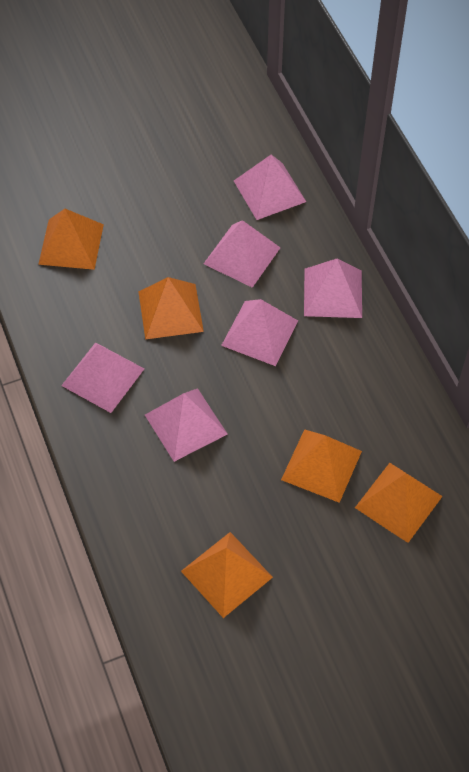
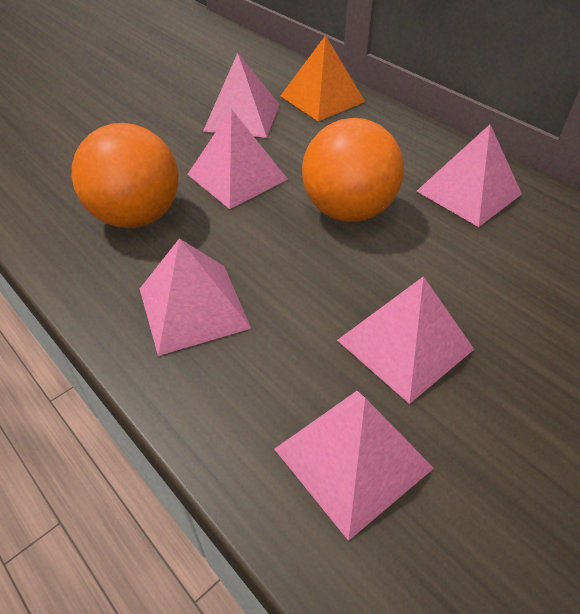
orange ball: 0 -> 2
orange pyramid: 5 -> 1

